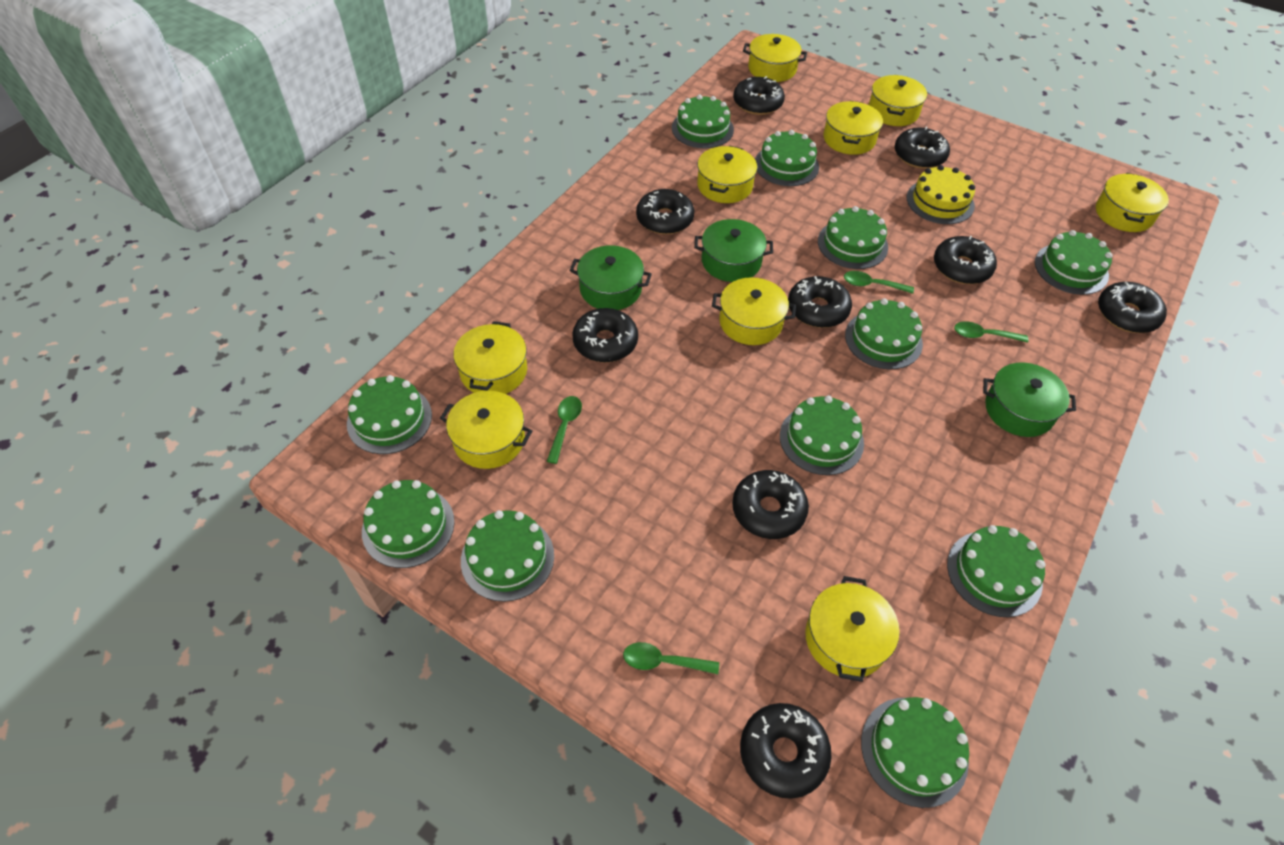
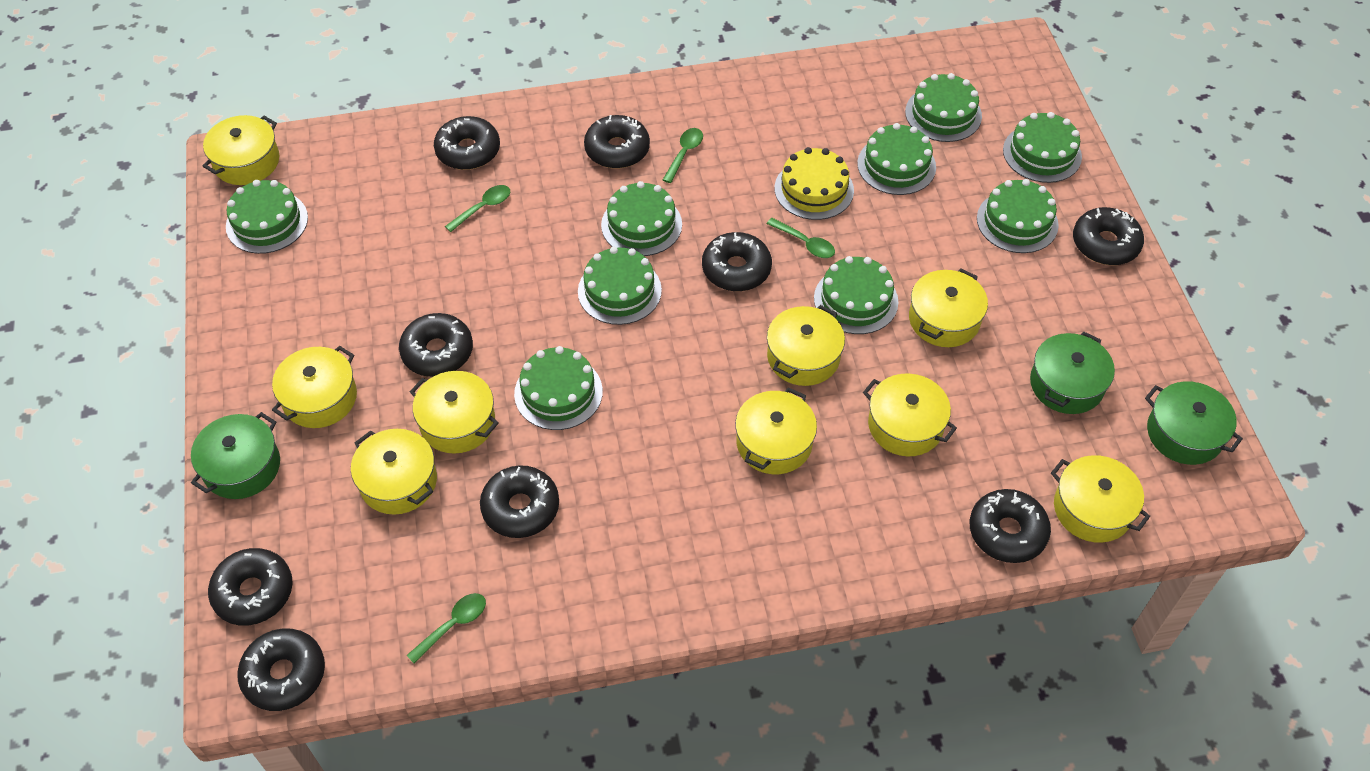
green cake: 11 -> 9

